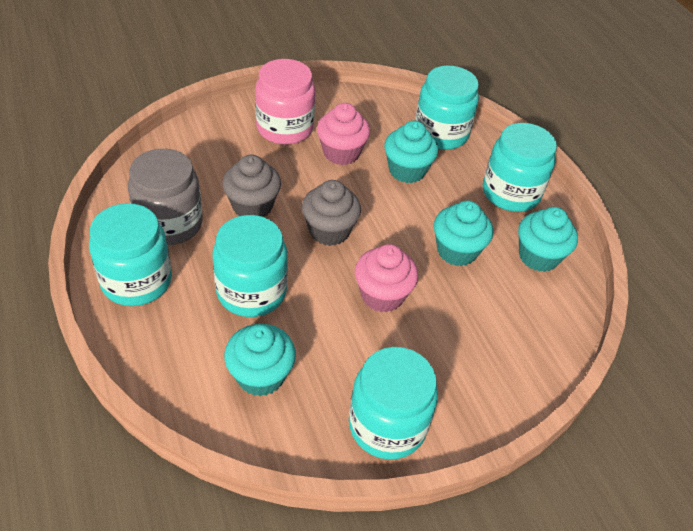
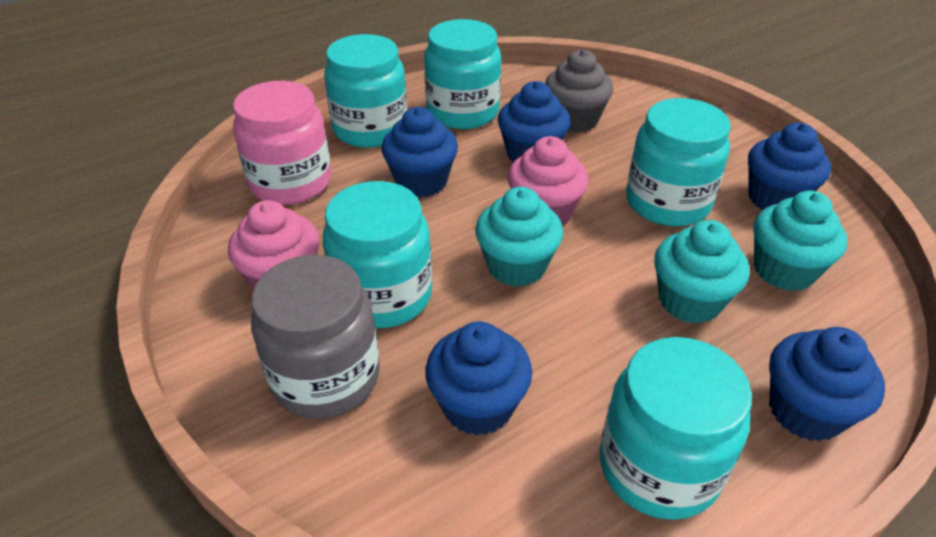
blue cupcake: 0 -> 5
grey cupcake: 2 -> 1
turquoise cupcake: 4 -> 3

